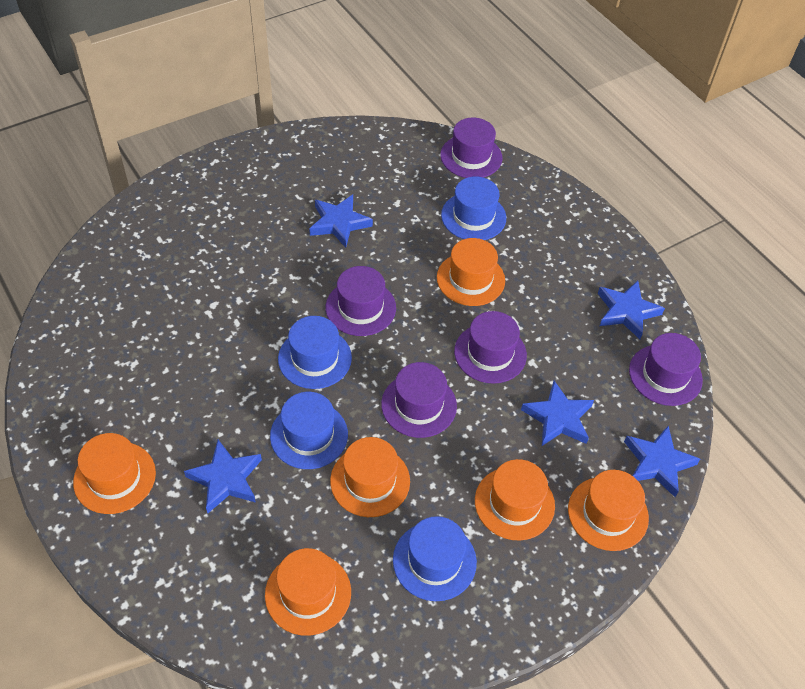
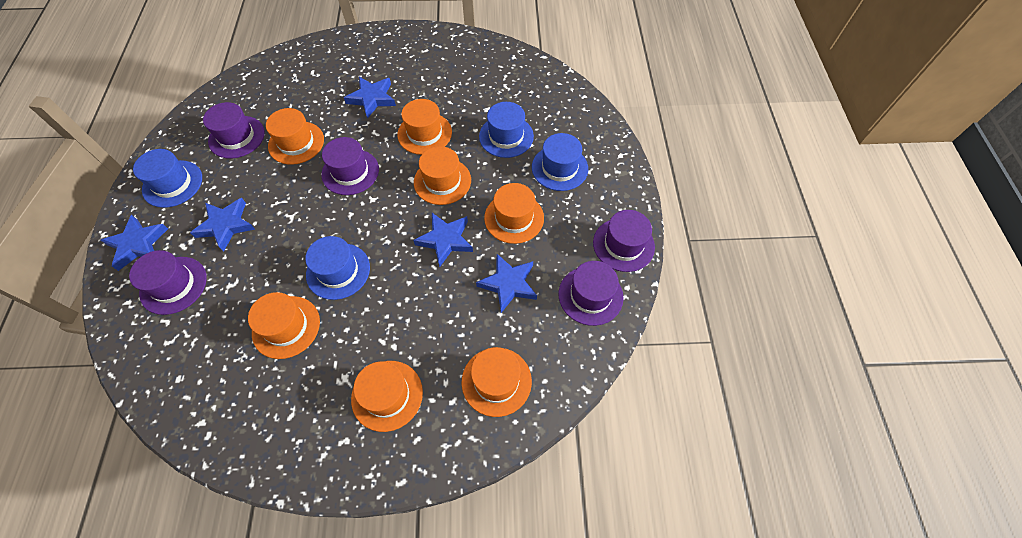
orange hat: 6 -> 7

